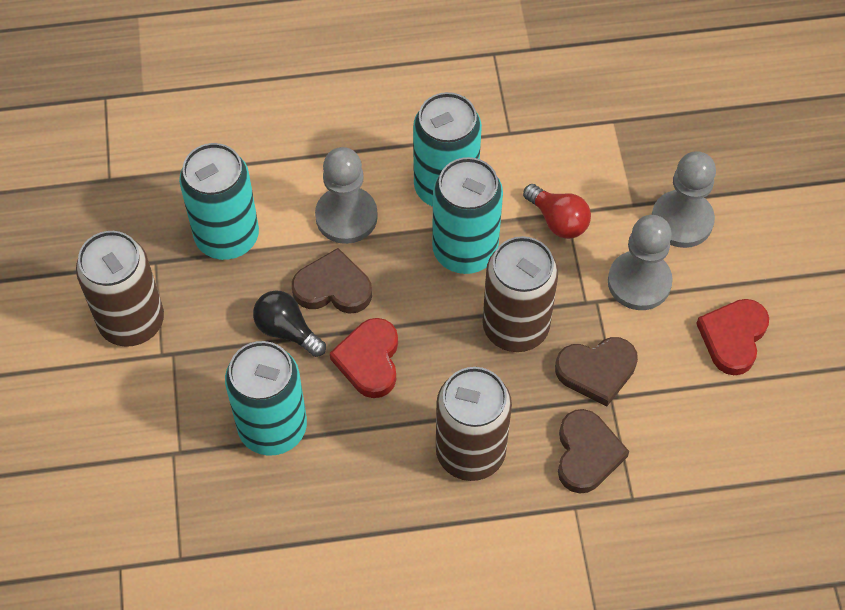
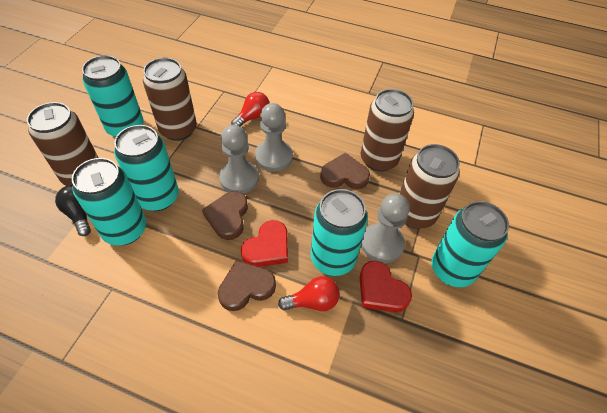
brown can: 3 -> 4
red light bulb: 1 -> 2
turquoise can: 4 -> 5

